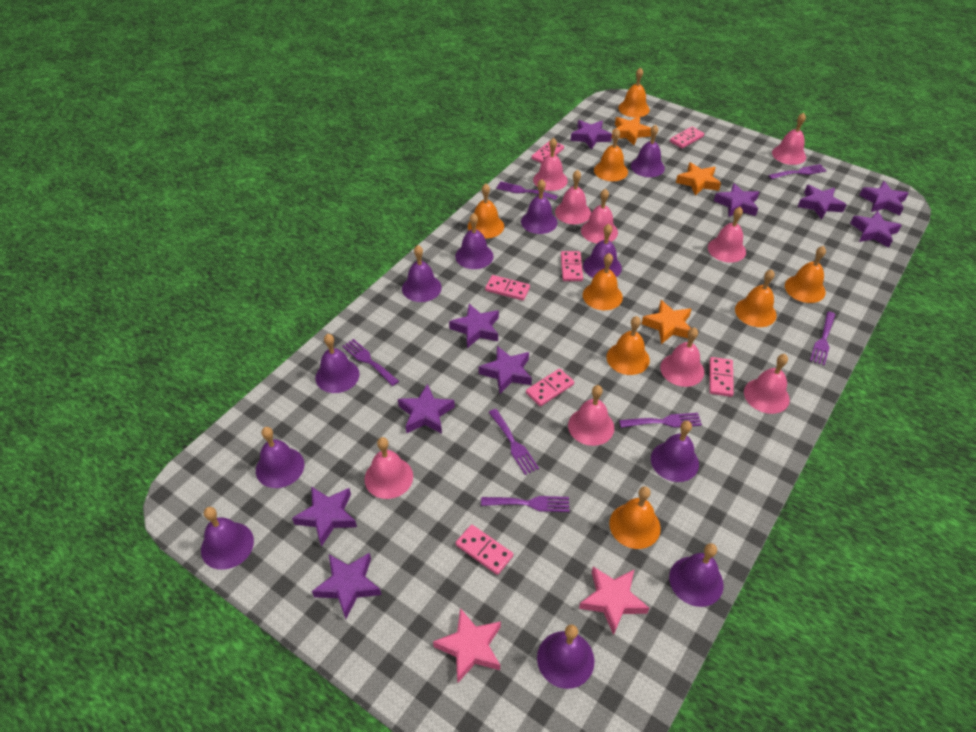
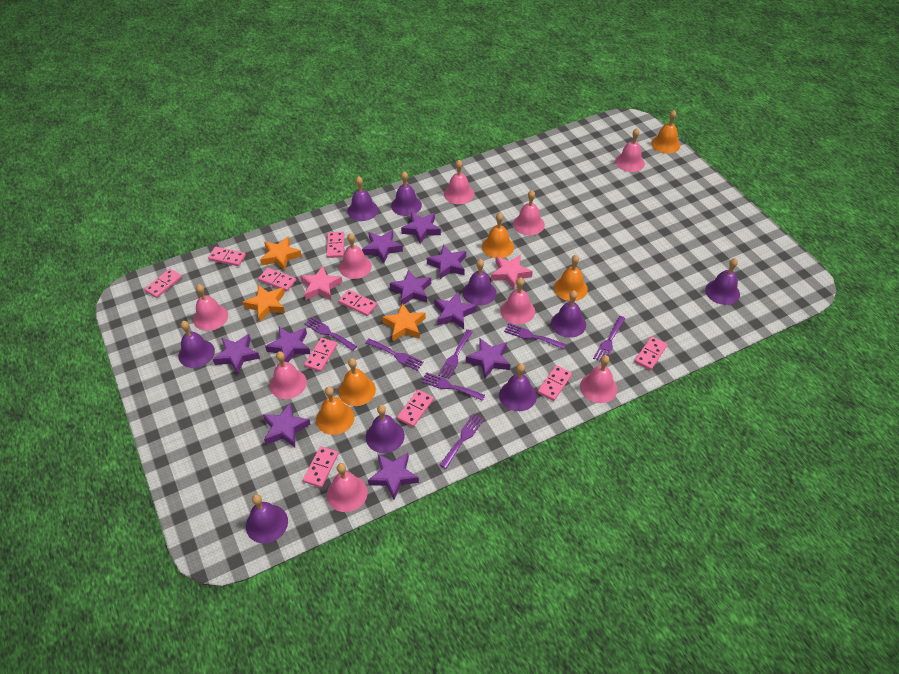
orange bell: 8 -> 5
pink domino: 7 -> 10
purple bell: 11 -> 9

